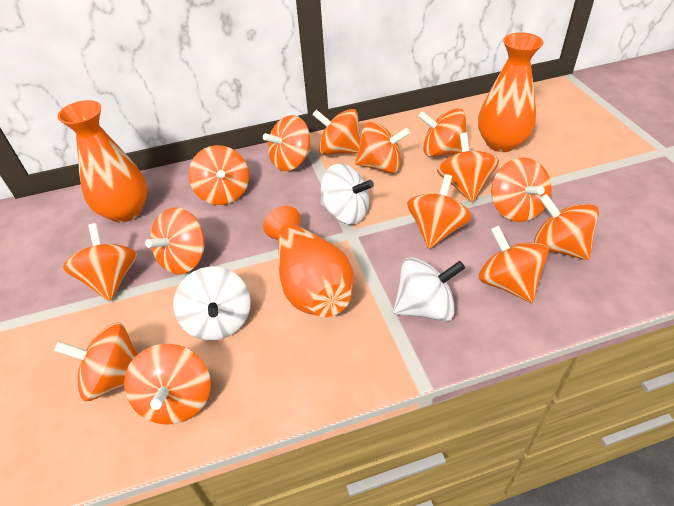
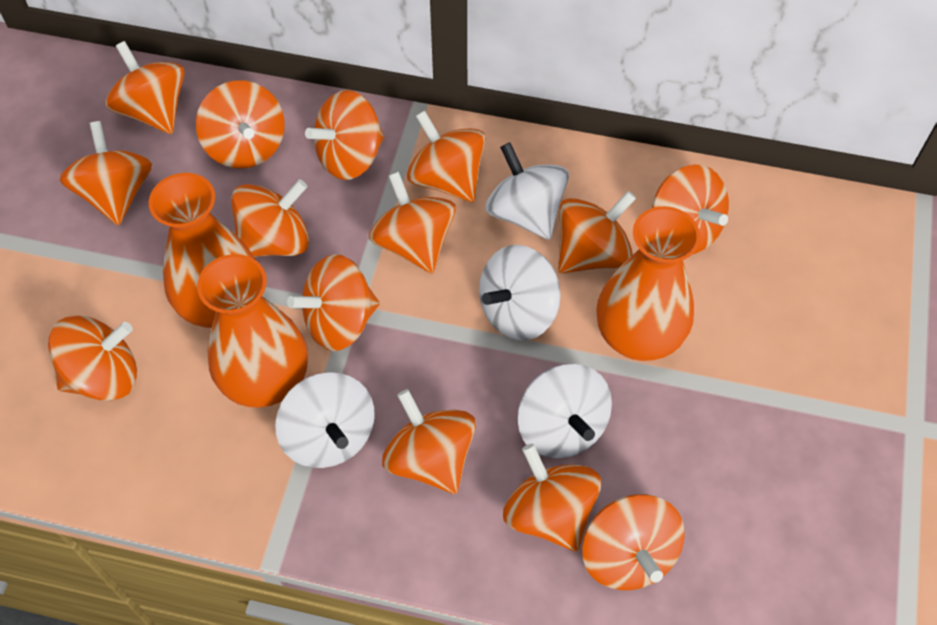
white spinning top: 3 -> 4

